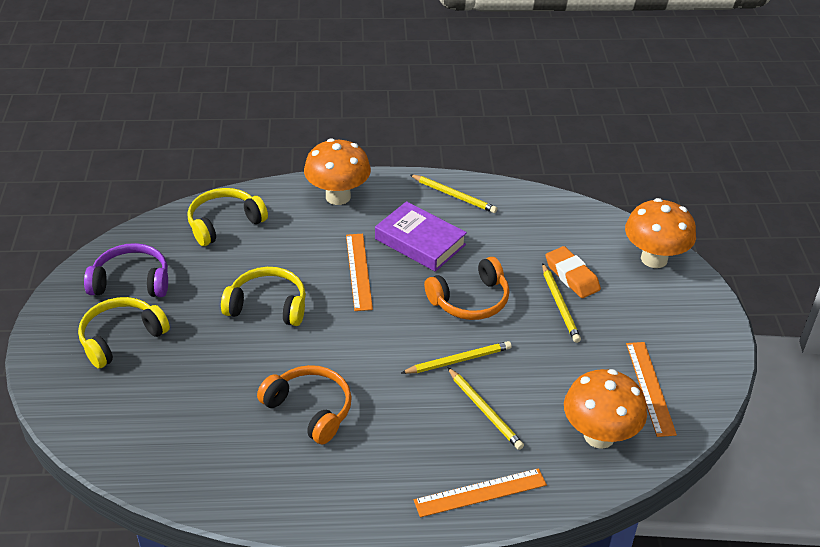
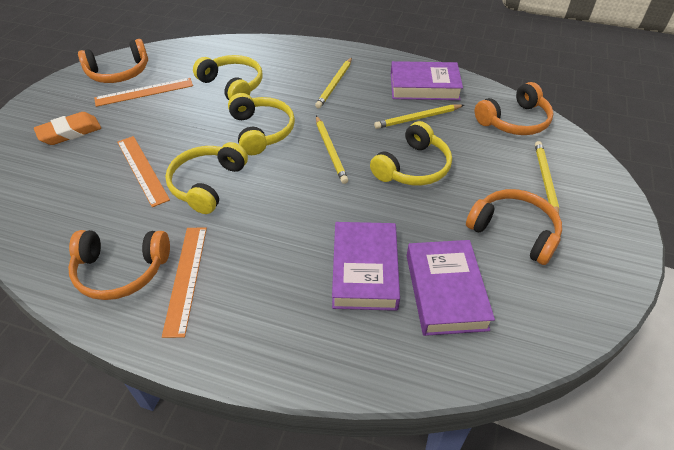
orange headphones: 2 -> 4
orange mushroom: 3 -> 0
purple book: 1 -> 3
purple headphones: 1 -> 0
yellow headphones: 3 -> 4

